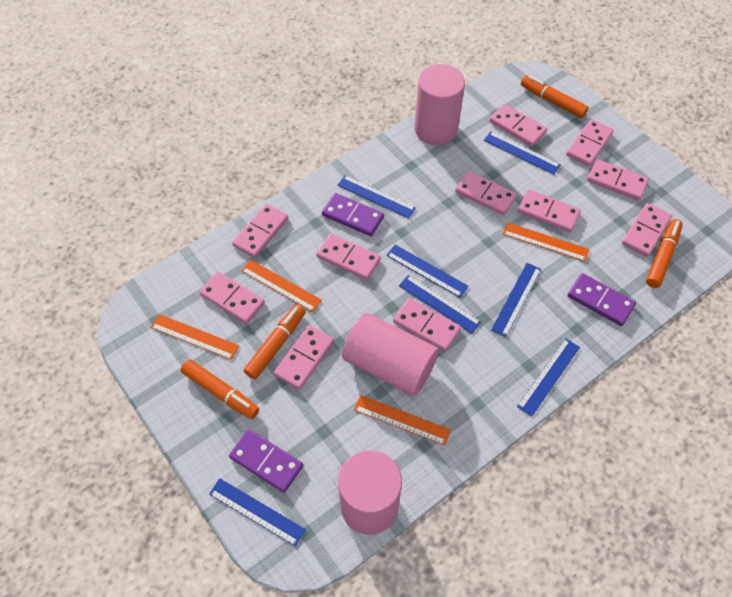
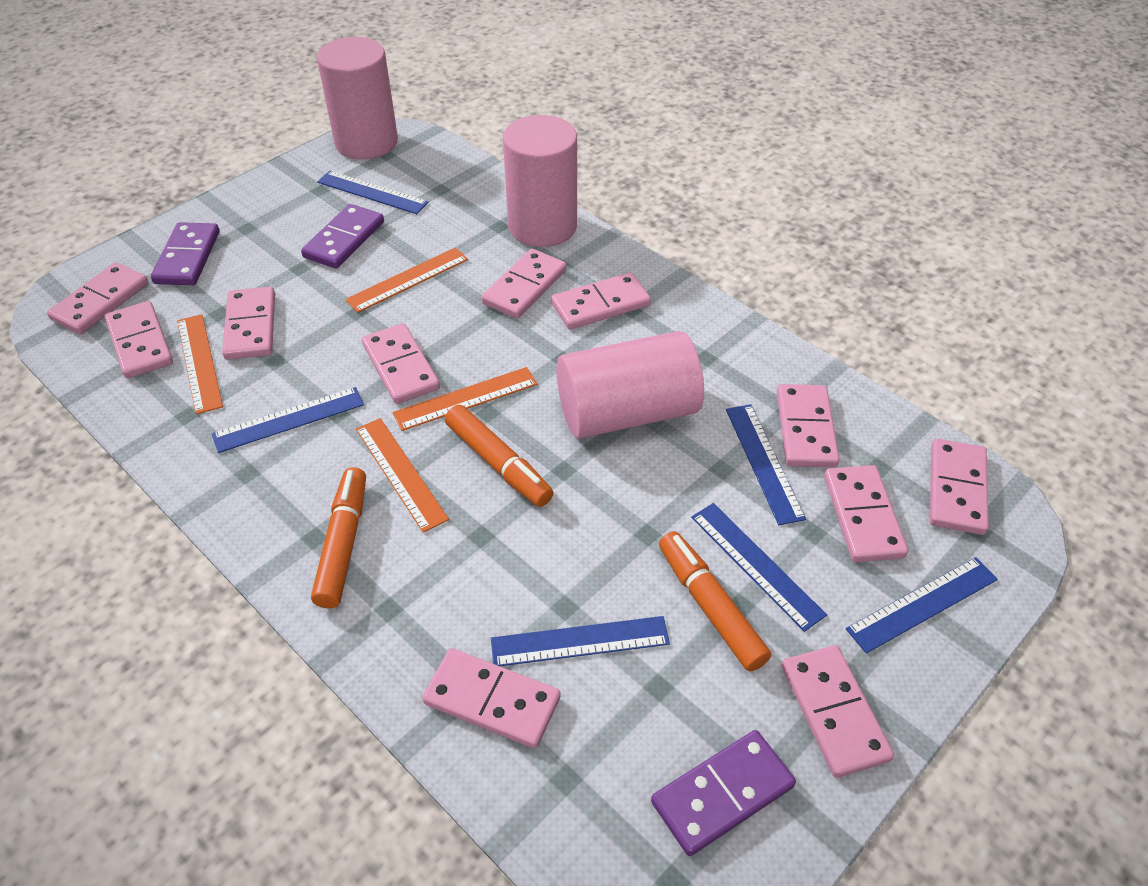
blue ruler: 7 -> 6
orange marker: 4 -> 3

